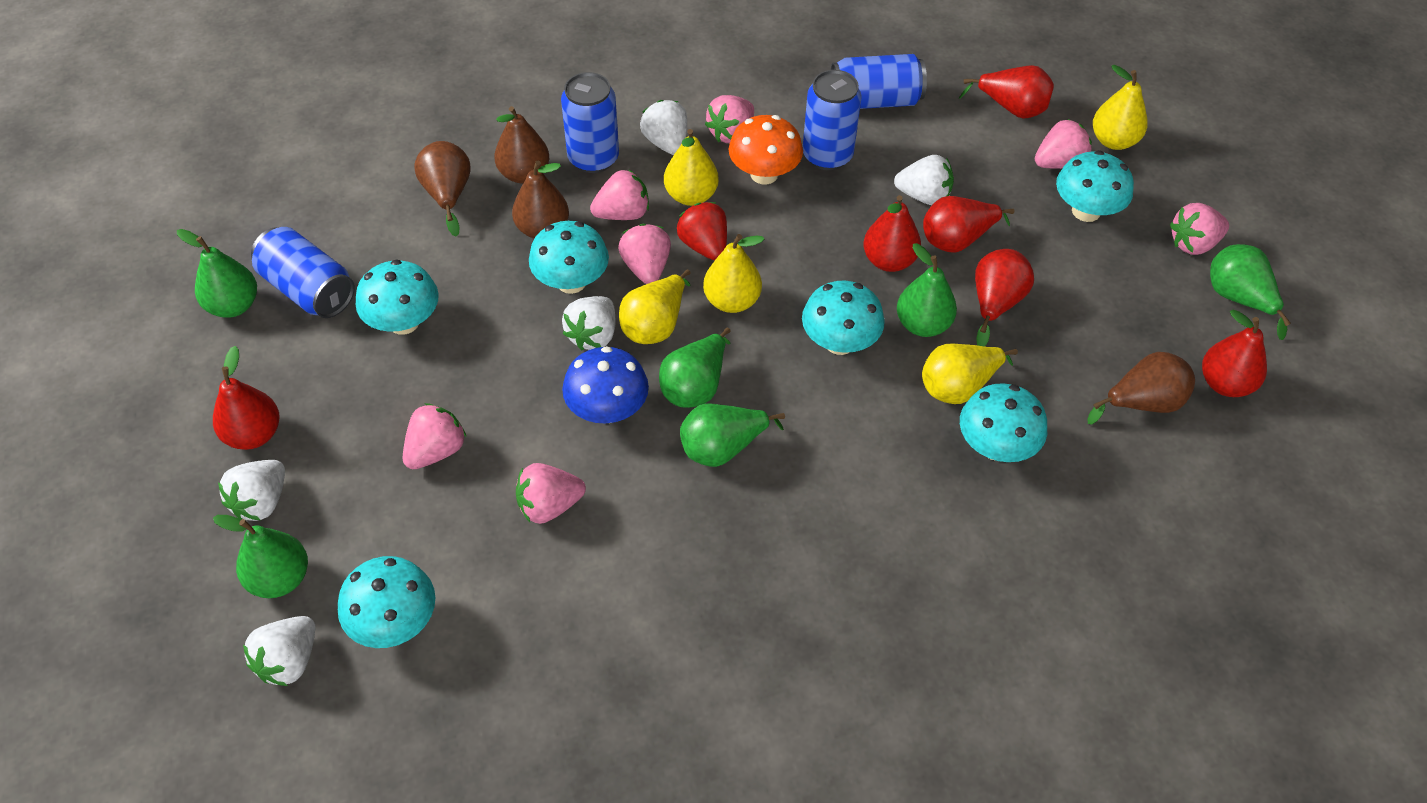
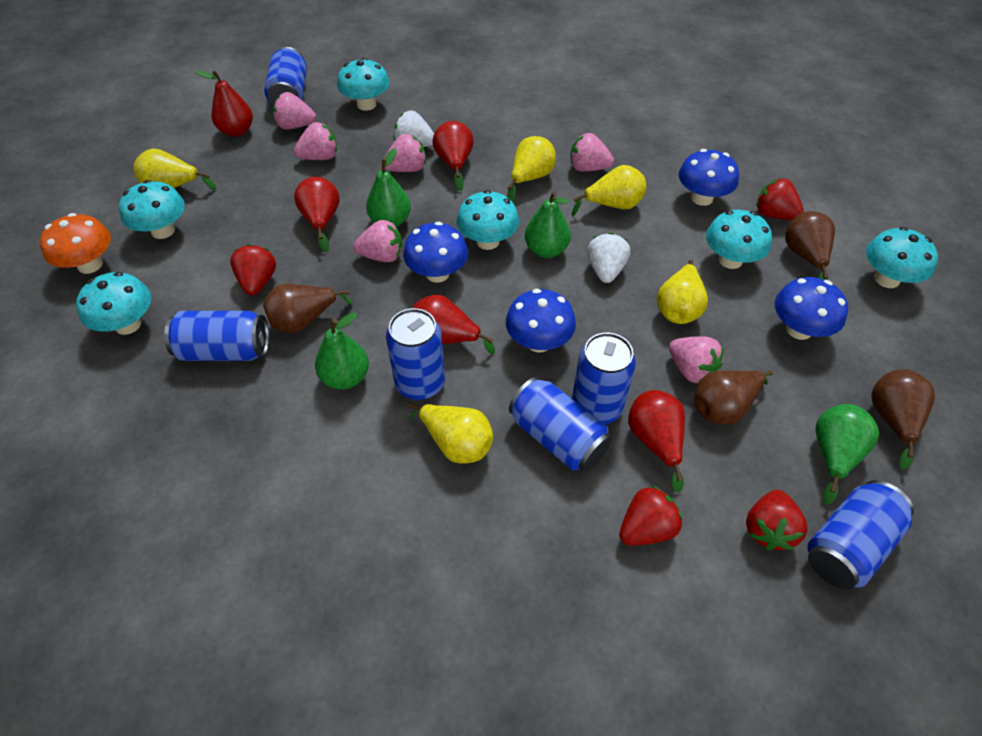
blue can: 4 -> 6
blue mushroom: 1 -> 4
green pear: 6 -> 4
pink strawberry: 7 -> 6
red pear: 6 -> 5
red strawberry: 1 -> 4
white strawberry: 5 -> 2

